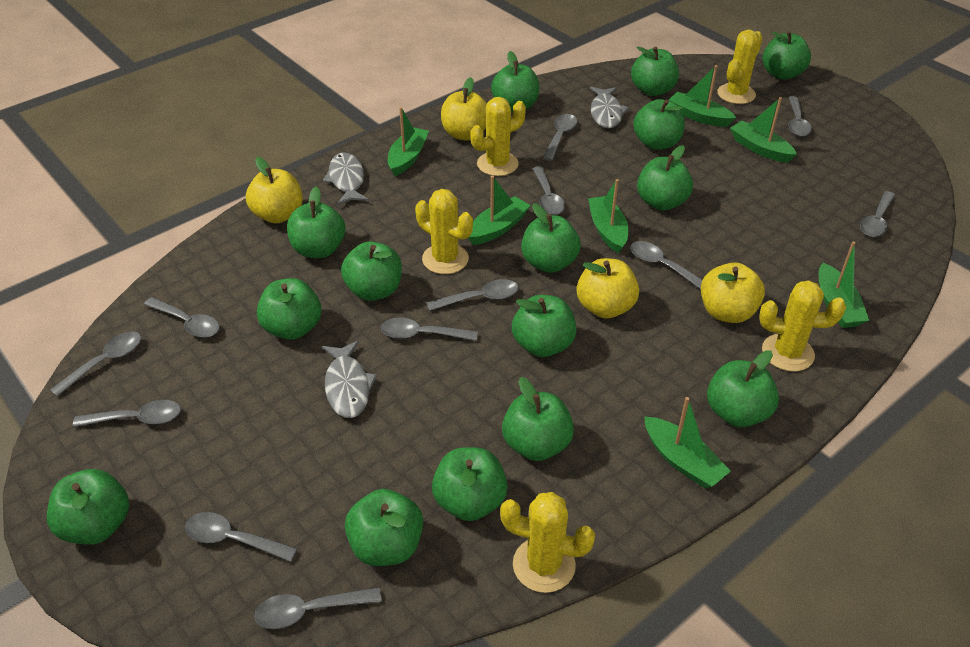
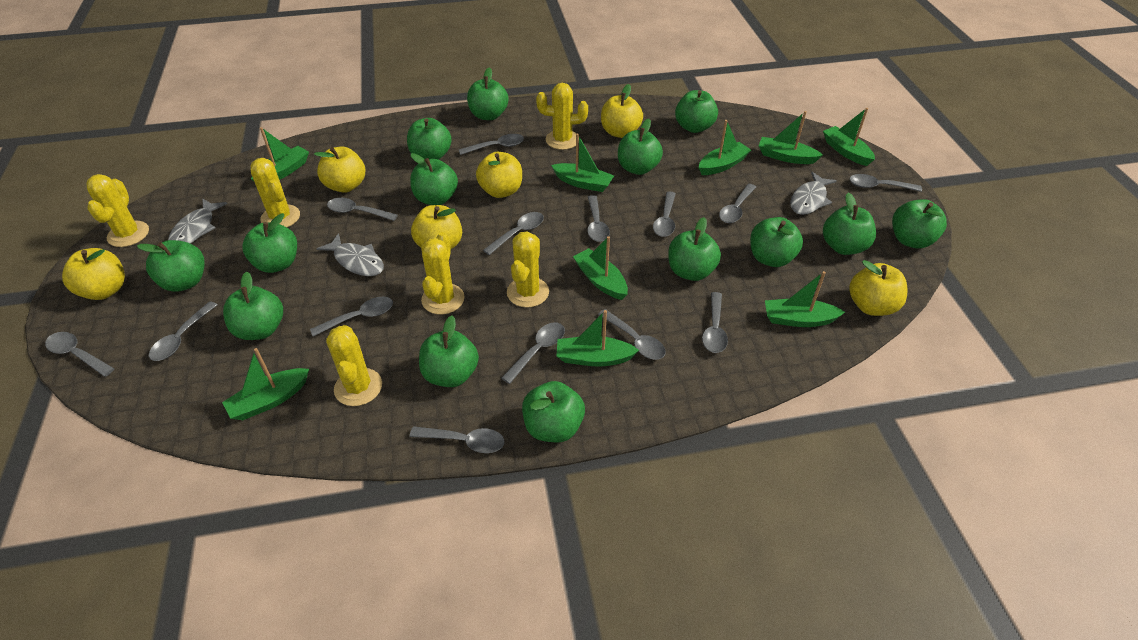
green apple: 15 -> 14
green boat: 7 -> 9
grey spoon: 12 -> 14
yellow apple: 4 -> 6
yellow cactus: 5 -> 6

